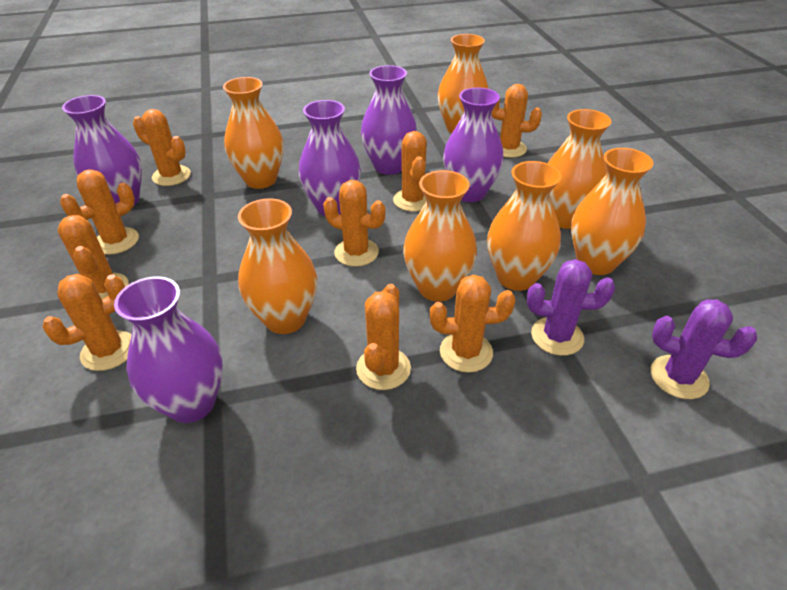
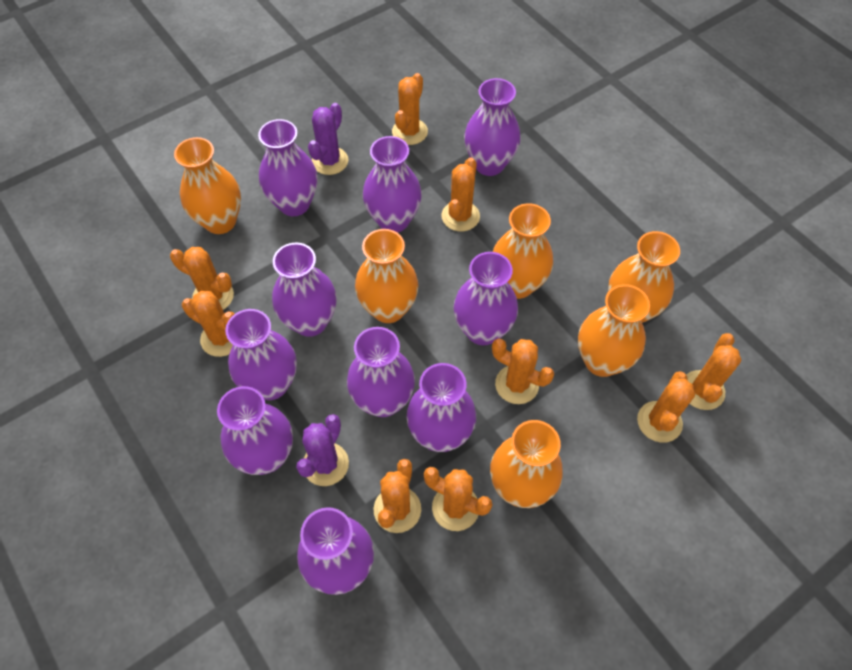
orange vase: 7 -> 6
purple vase: 5 -> 10

